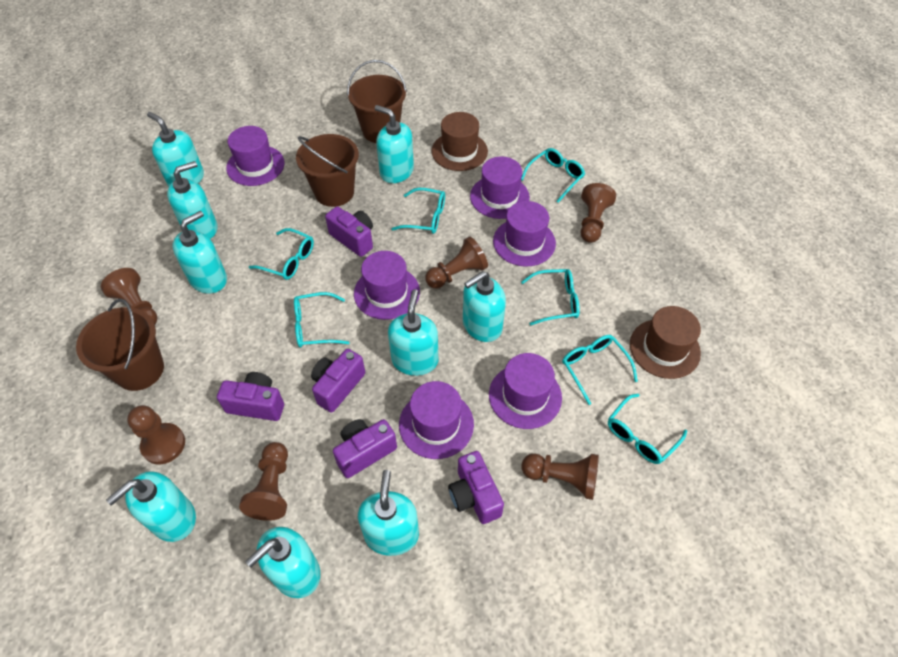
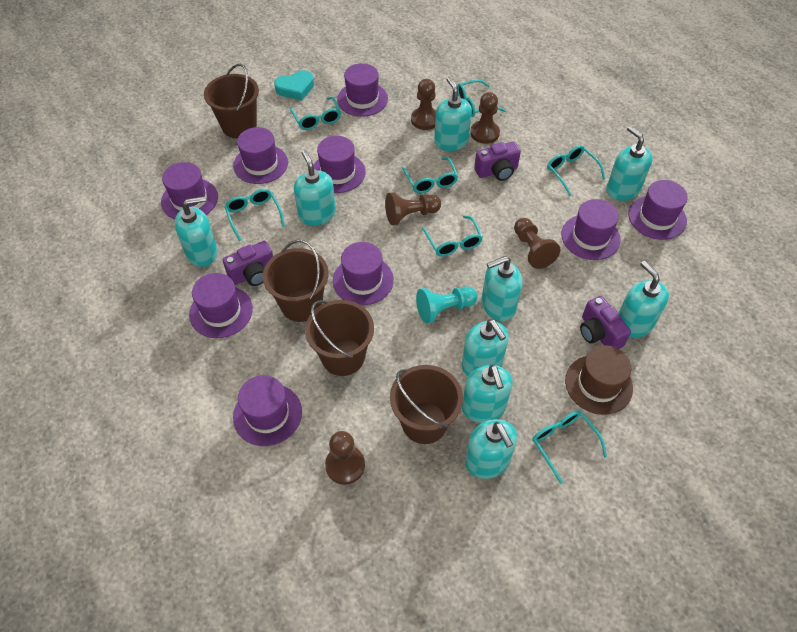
brown bucket: 3 -> 4
brown hat: 2 -> 1
brown pawn: 6 -> 5
purple camera: 5 -> 3
purple hat: 6 -> 9
turquoise heart: 0 -> 1
turquoise pawn: 0 -> 1

